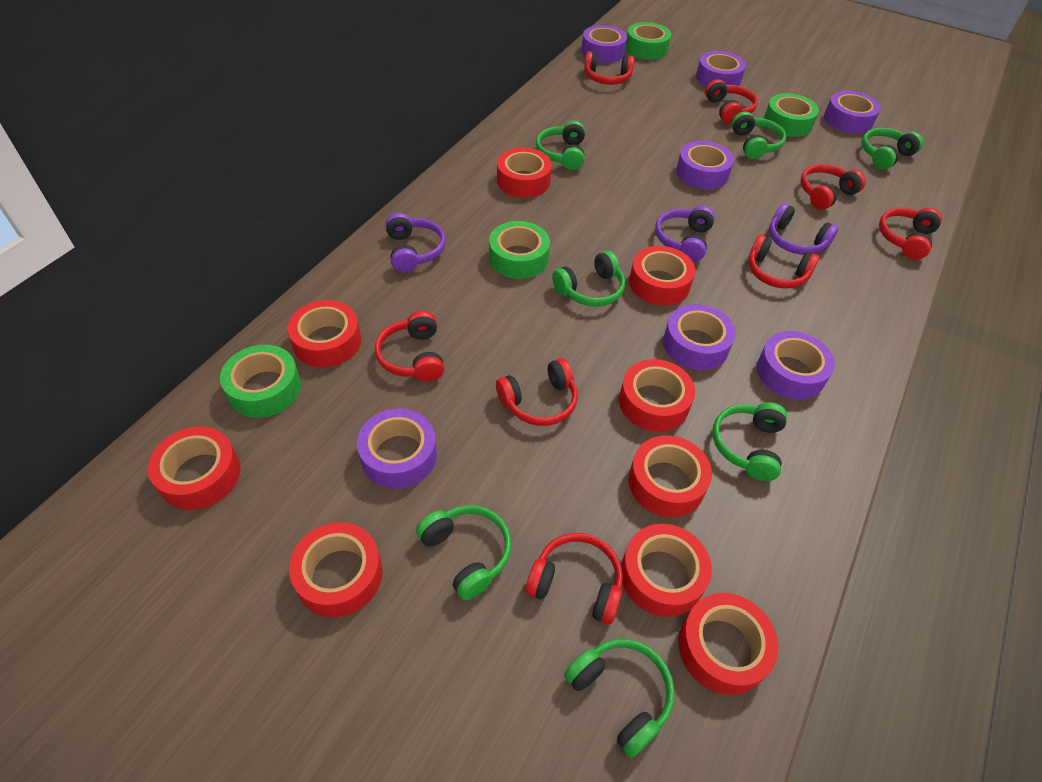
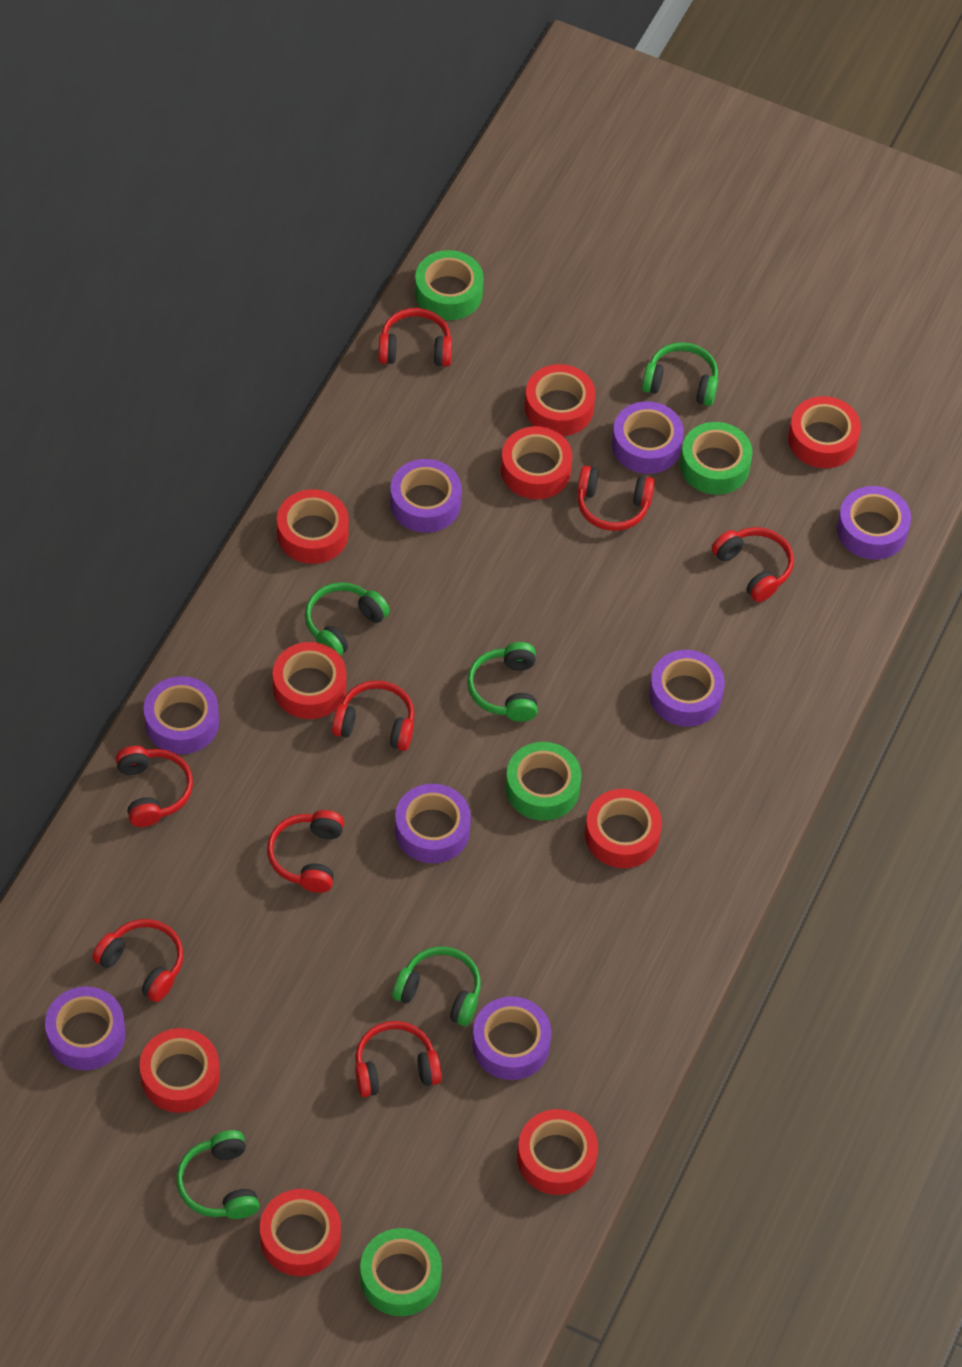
green headphones: 7 -> 5
purple headphones: 3 -> 0
purple tape: 7 -> 8

